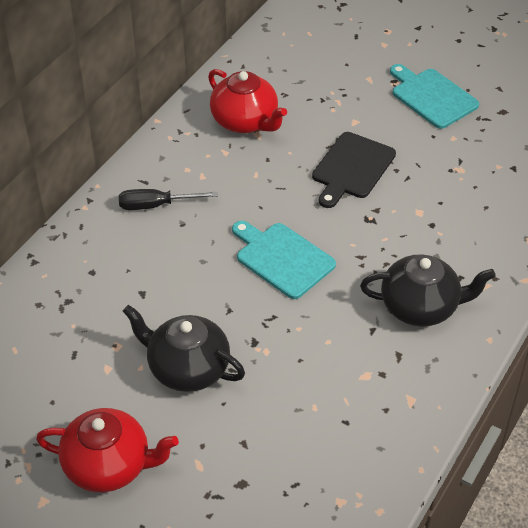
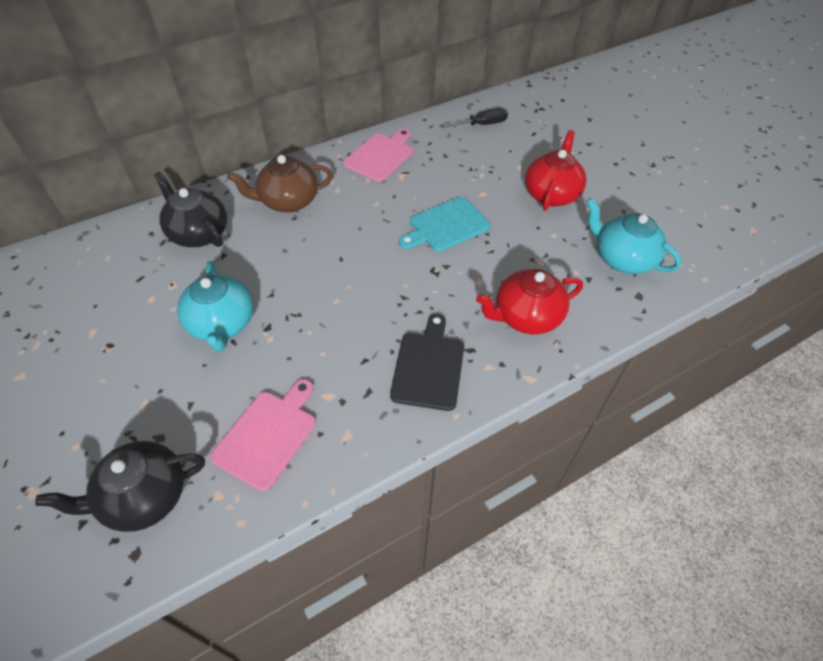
brown teapot: 0 -> 1
pink cutting board: 0 -> 2
turquoise cutting board: 2 -> 1
turquoise teapot: 0 -> 2

